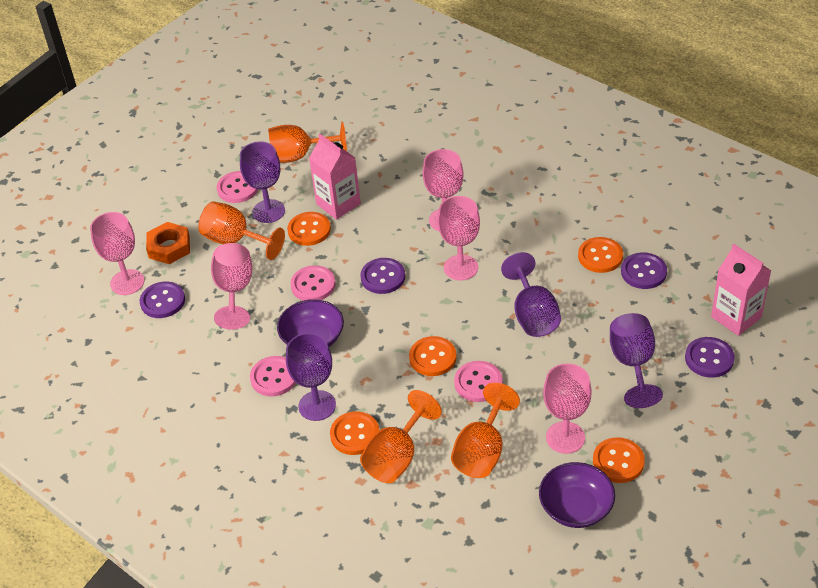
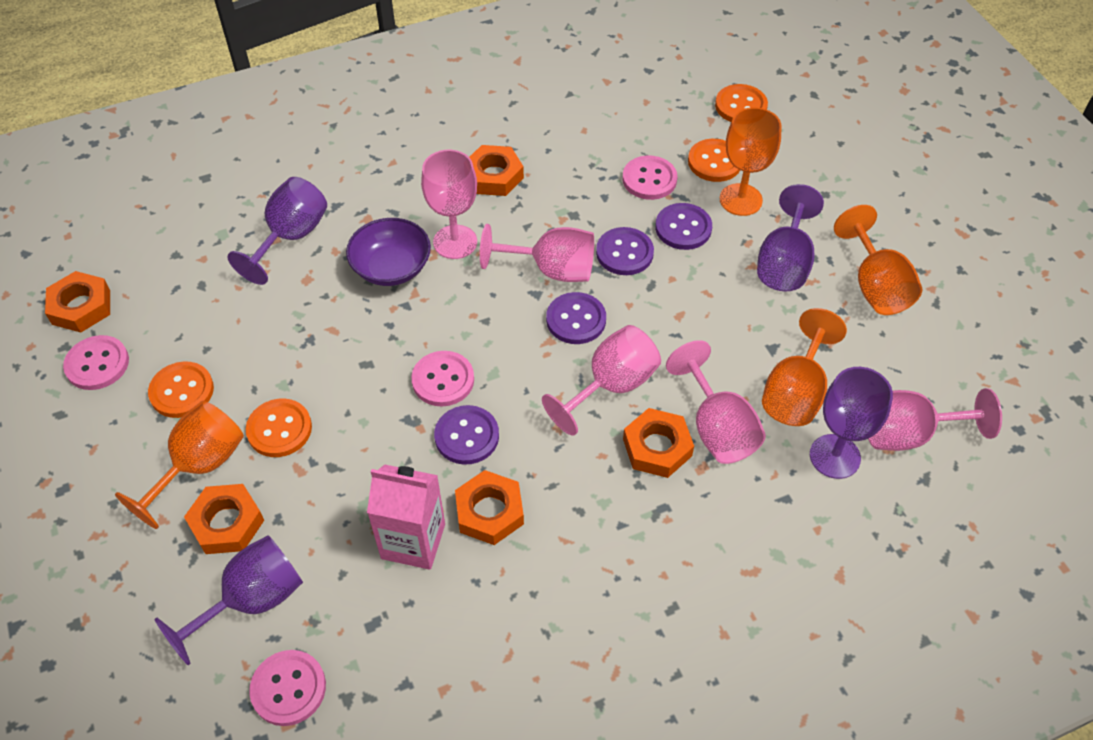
orange button: 5 -> 4
orange nut: 1 -> 5
pink carton: 2 -> 1
purple bowl: 2 -> 1

